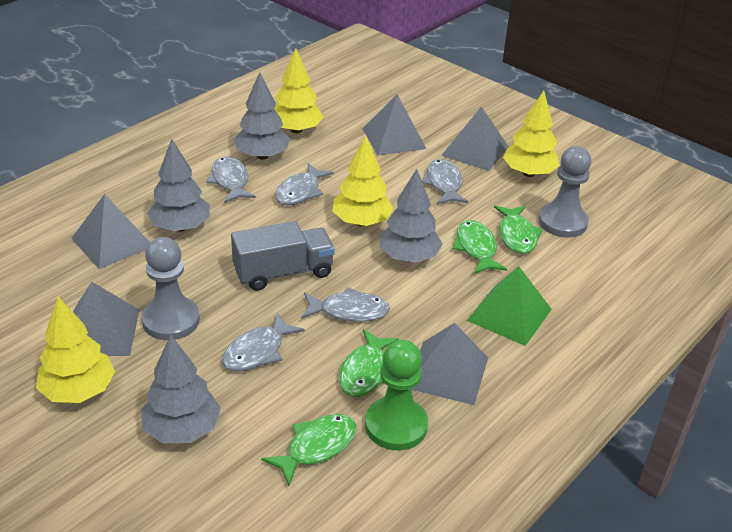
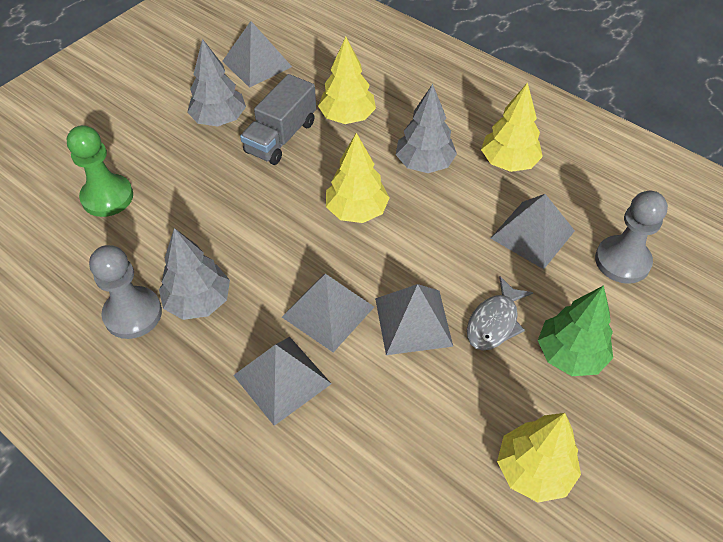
green fish: 4 -> 0
green pyramid: 1 -> 0
green tree: 0 -> 1
grey fish: 5 -> 1
grey tree: 4 -> 3

